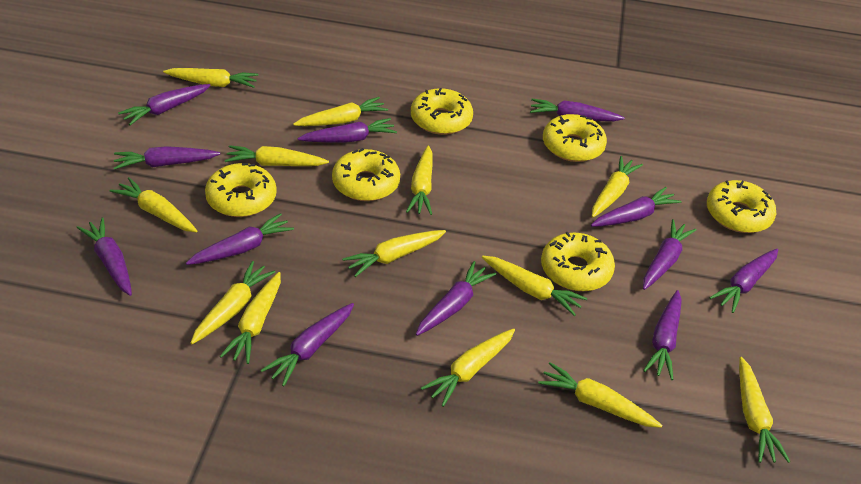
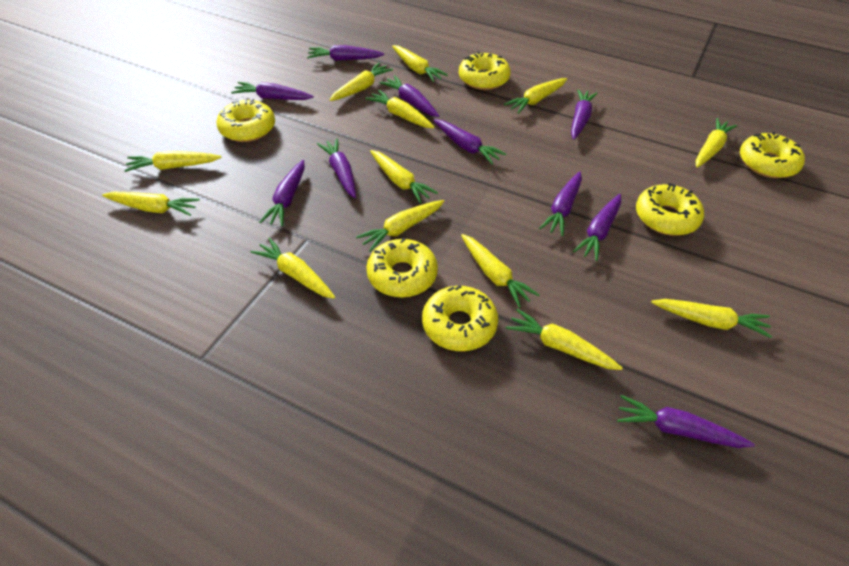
purple carrot: 12 -> 10

